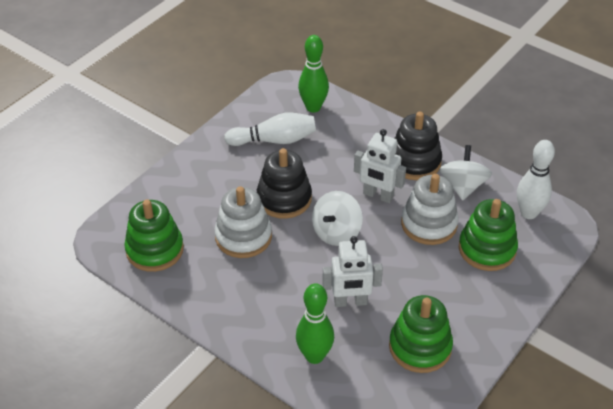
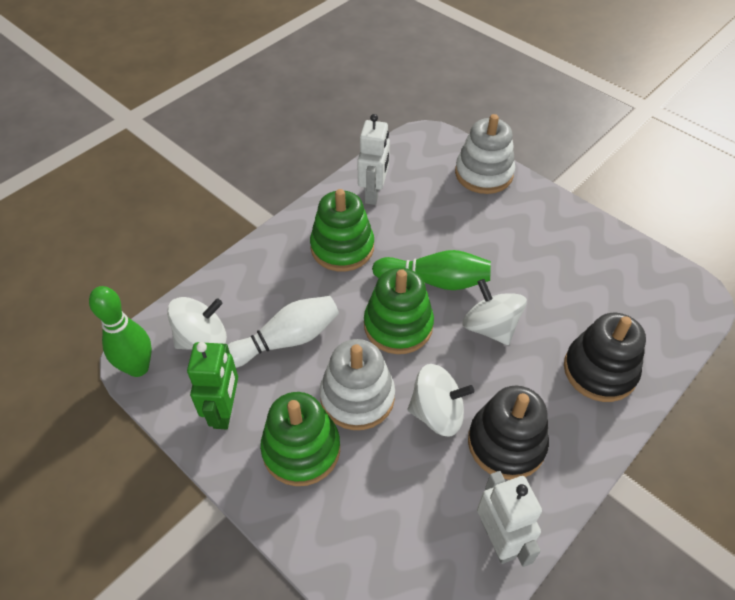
green robot: 0 -> 1
white bowling pin: 2 -> 1
white spinning top: 2 -> 3

